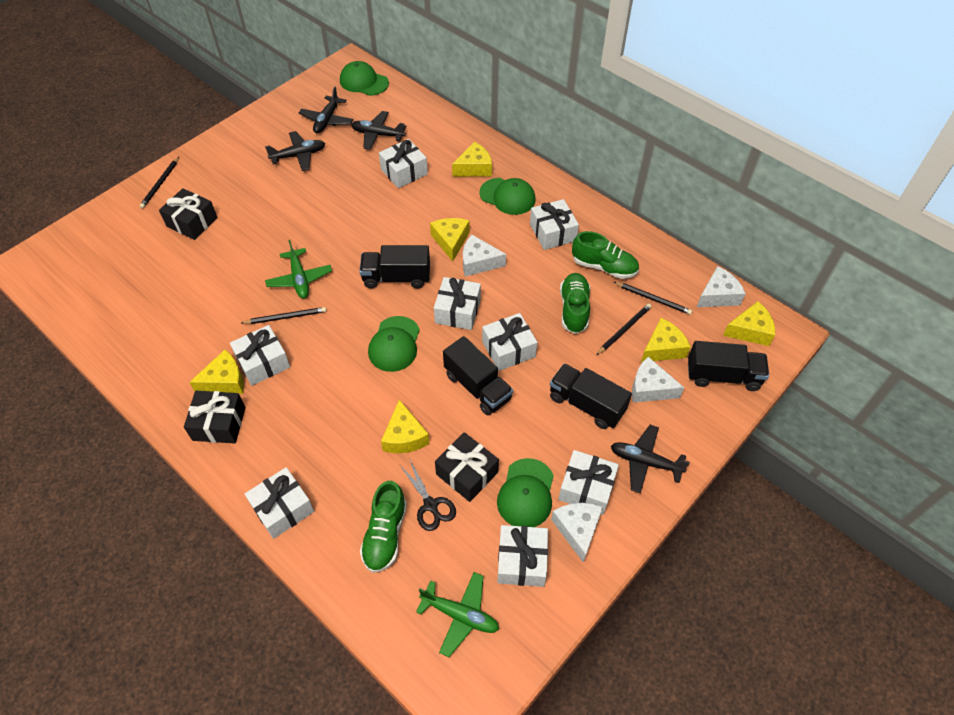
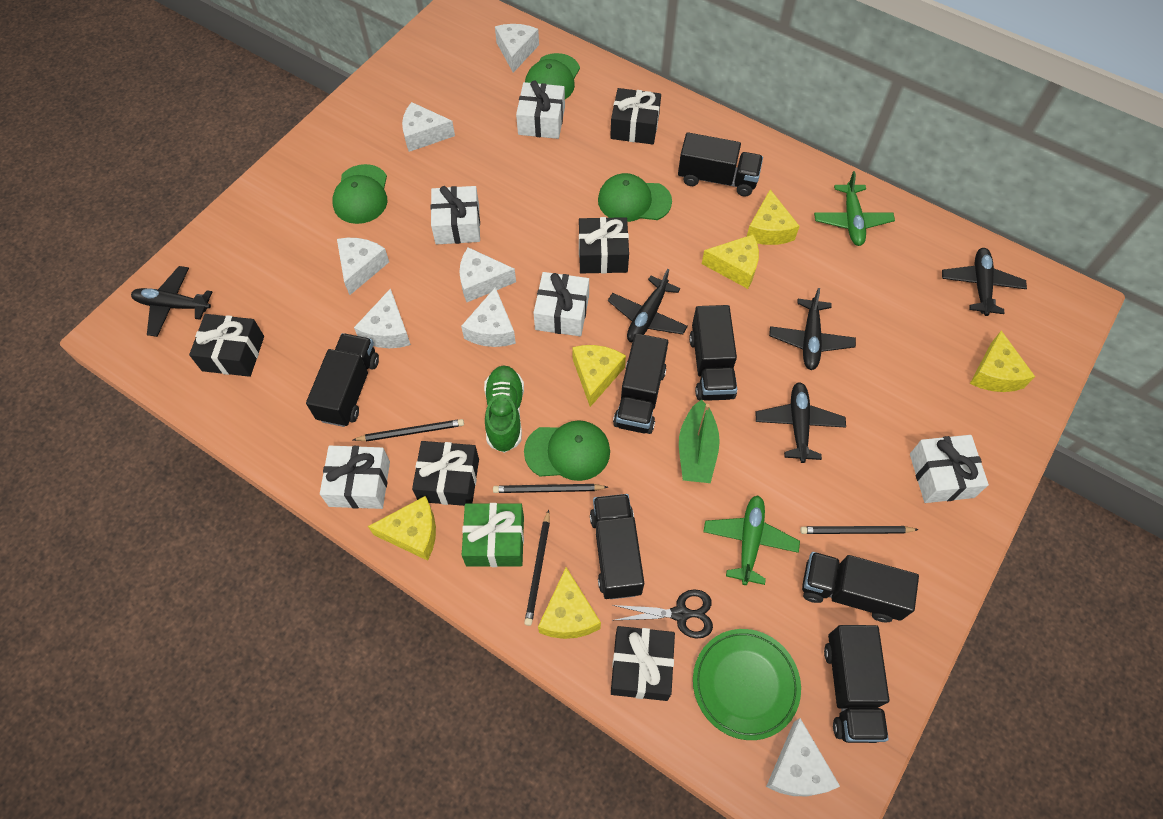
black gift: 3 -> 5
black plane: 4 -> 5
black truck: 4 -> 7
green boat: 0 -> 1
green gift: 0 -> 1
green plate: 0 -> 1
green shoe: 3 -> 1
white cheese: 4 -> 7
white gift: 8 -> 5

